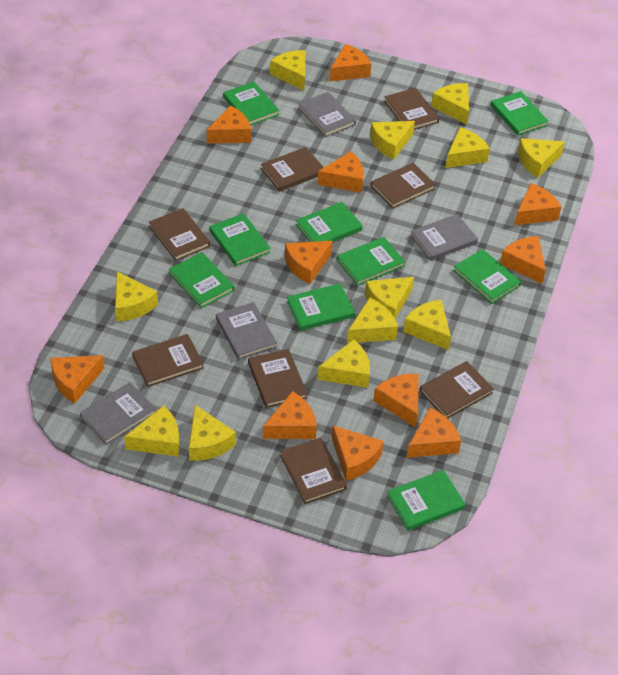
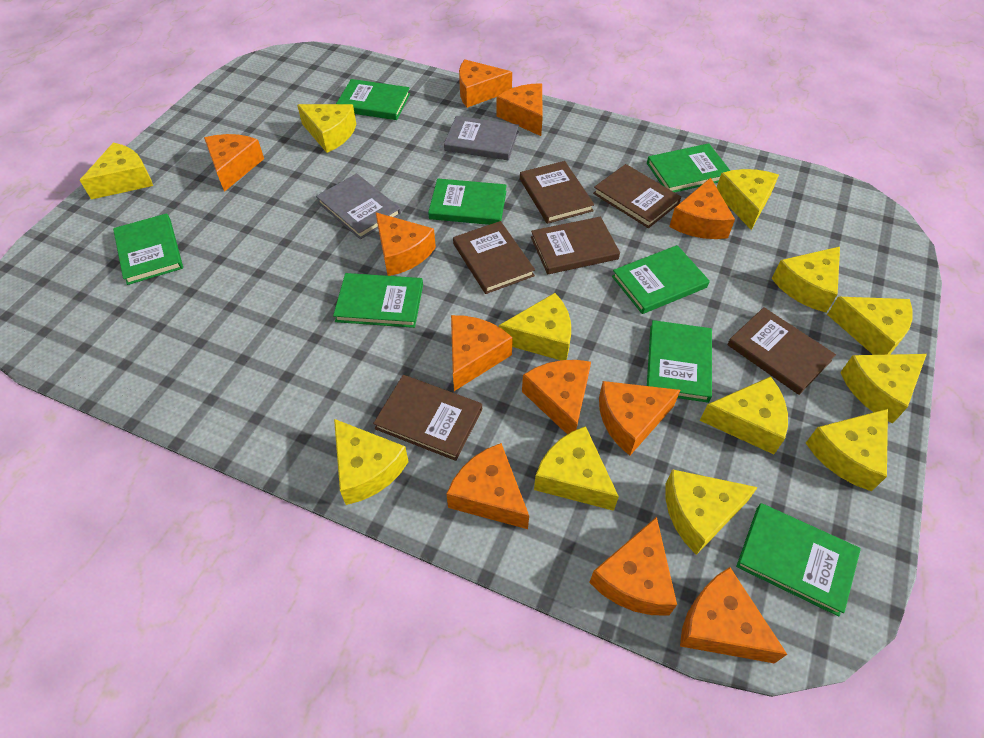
brown book: 8 -> 6
green book: 9 -> 8
grey book: 4 -> 2

